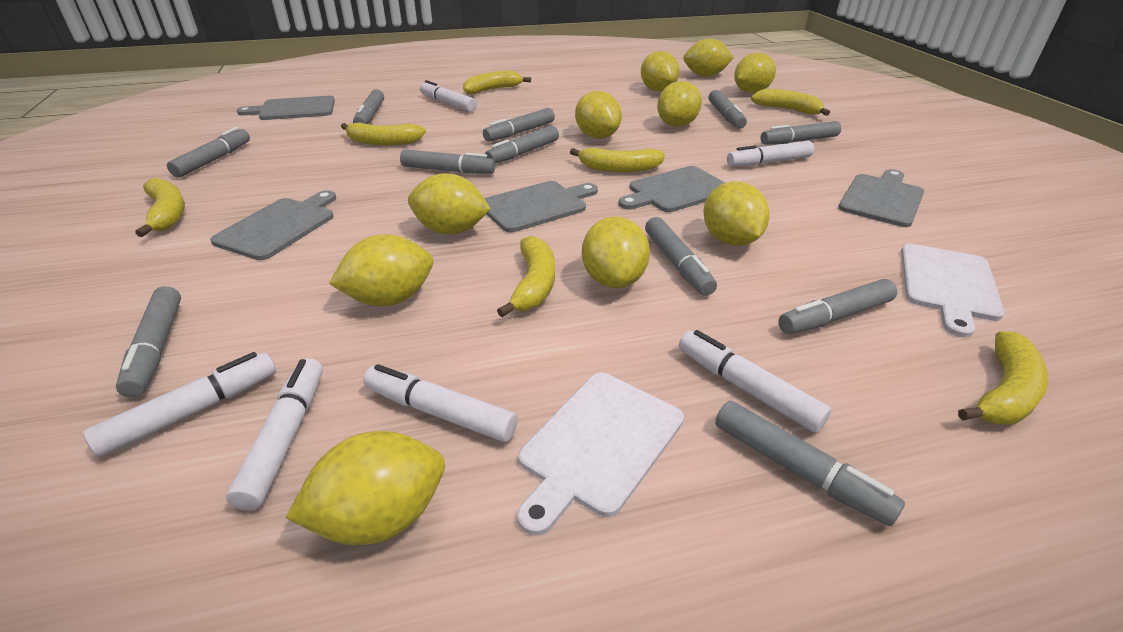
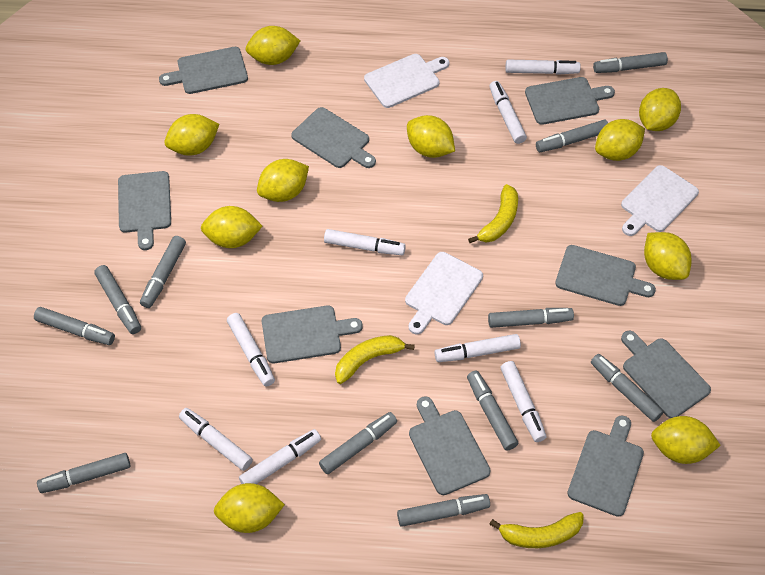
grey cutting board: 5 -> 9
white cutting board: 2 -> 3
white marker: 6 -> 8
yellow banana: 7 -> 3

